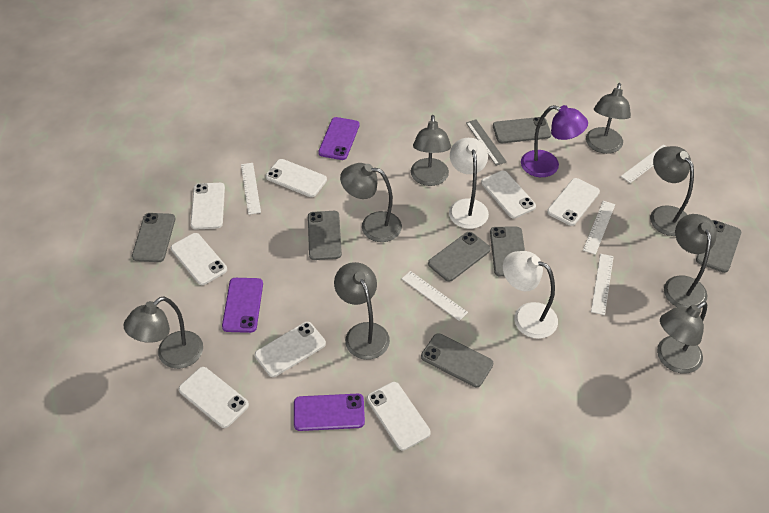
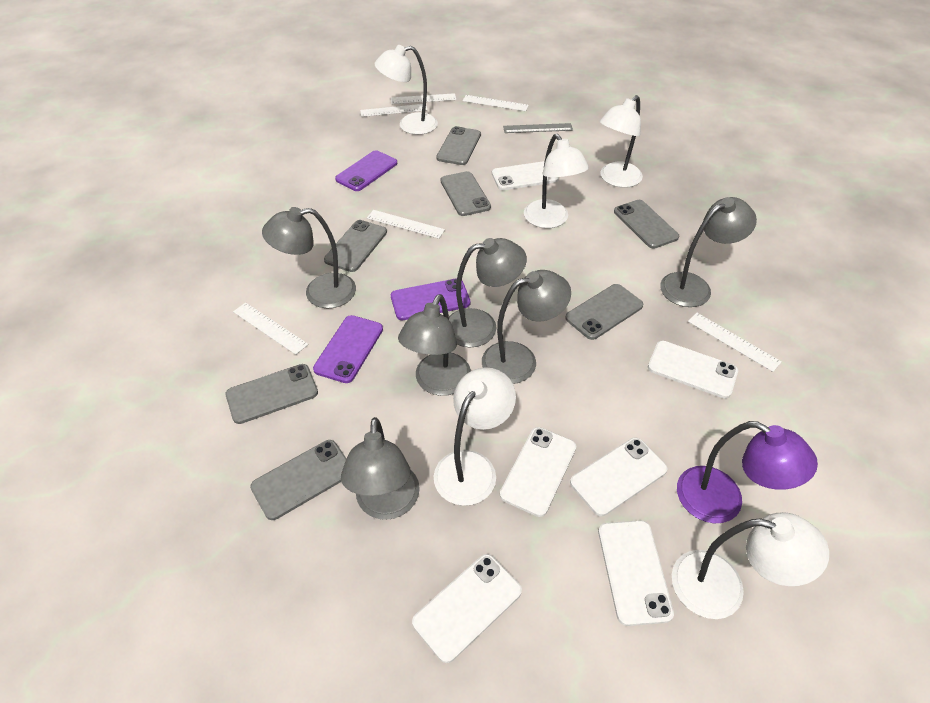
grey lamp: 8 -> 6
white lamp: 2 -> 5
white phone: 8 -> 6
white ruler: 5 -> 6

